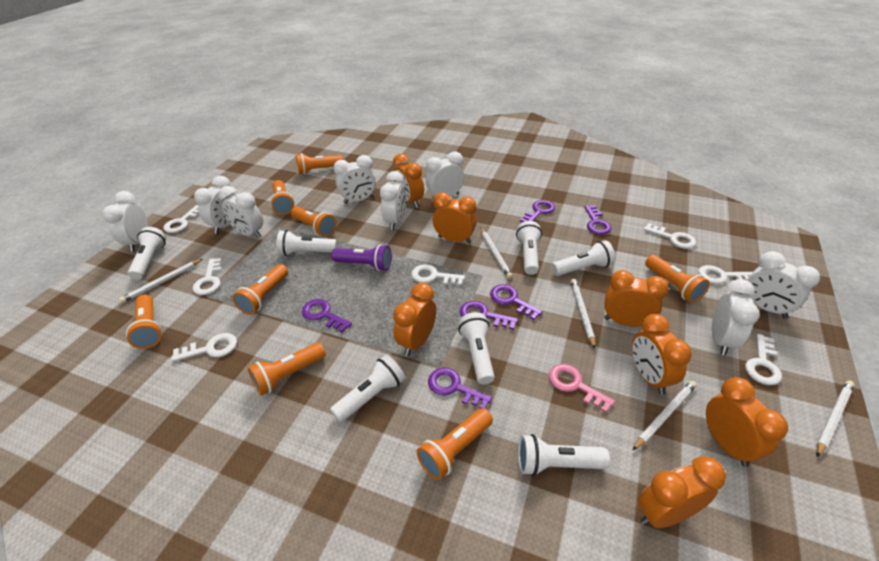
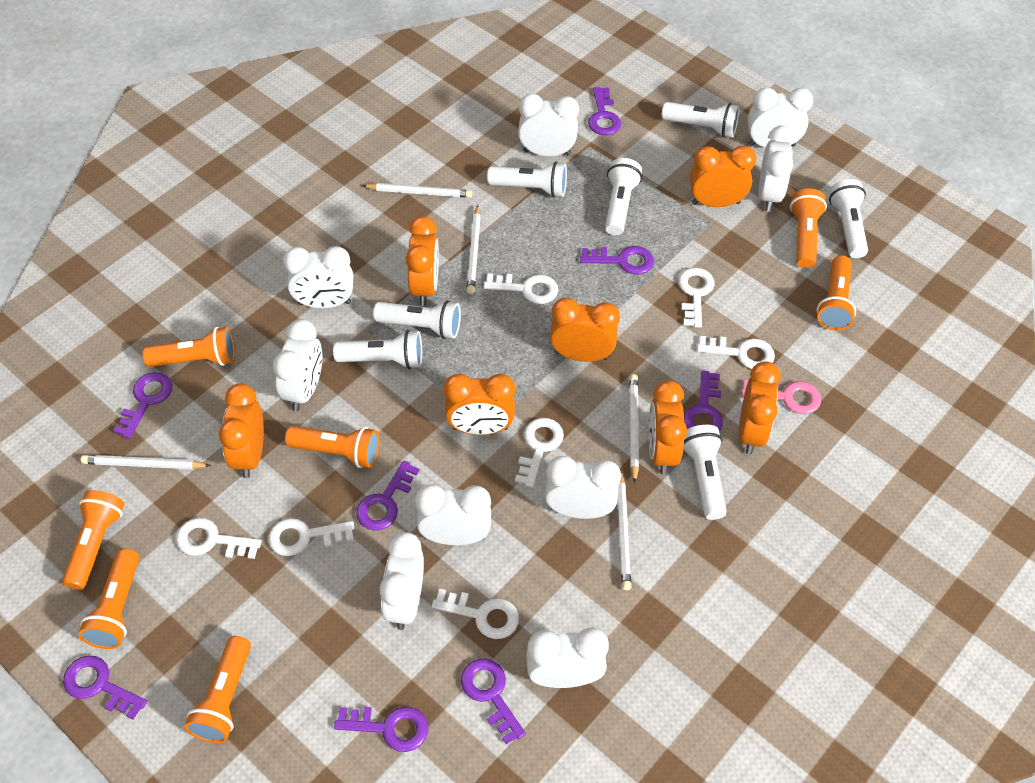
orange flashlight: 8 -> 7
purple flashlight: 1 -> 0
purple key: 6 -> 8
white clock: 8 -> 9

